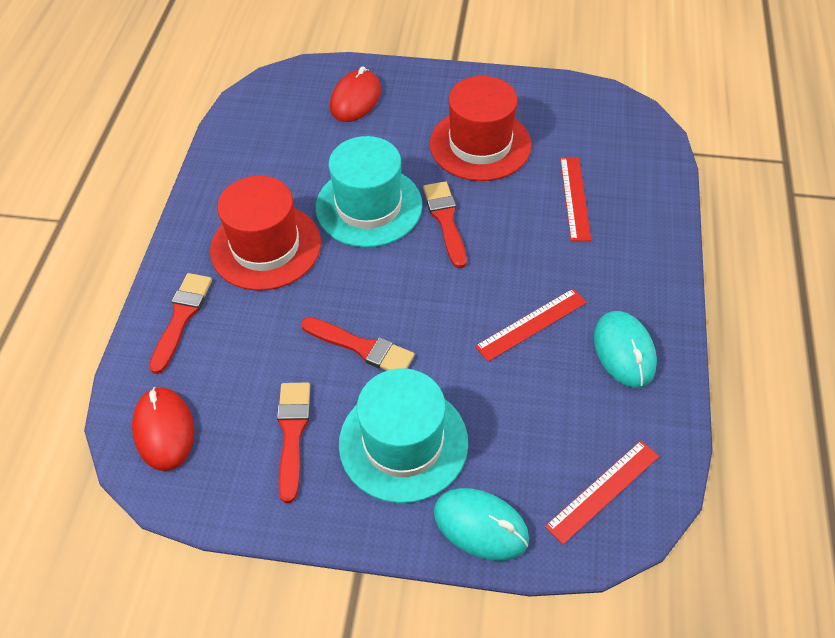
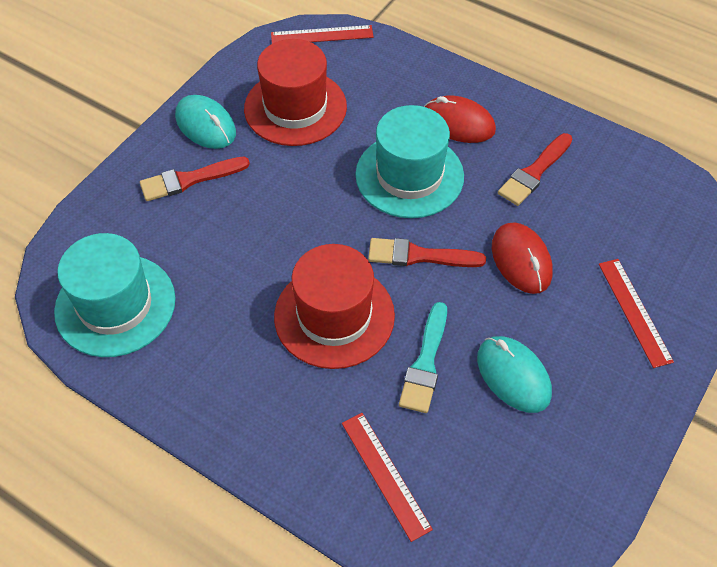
red brush: 4 -> 3
turquoise brush: 0 -> 1

